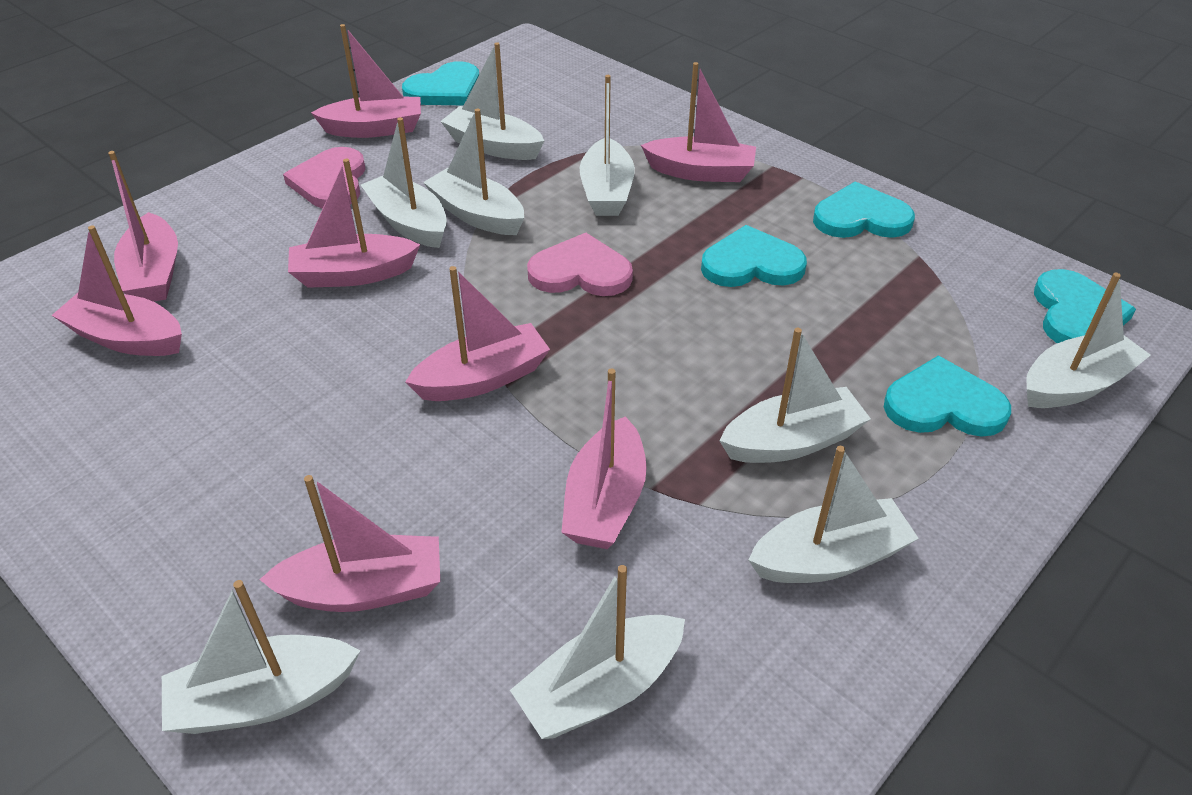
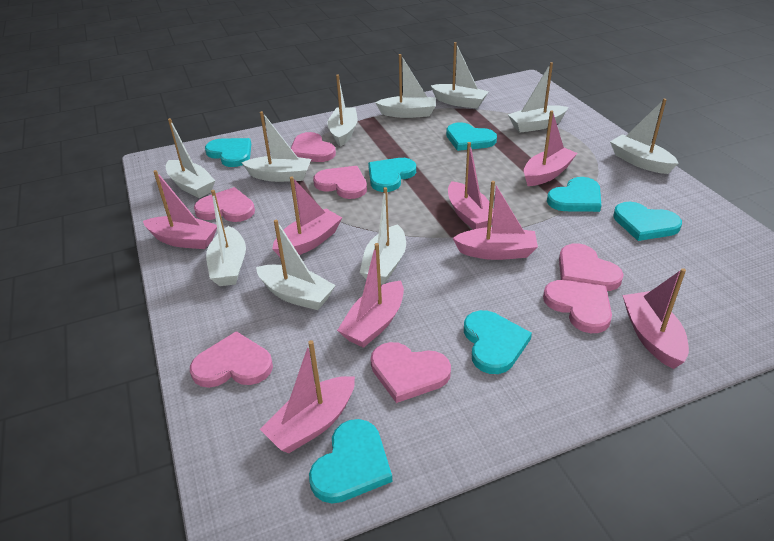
pink heart: 2 -> 7
turquoise heart: 5 -> 7
white boat: 9 -> 10

